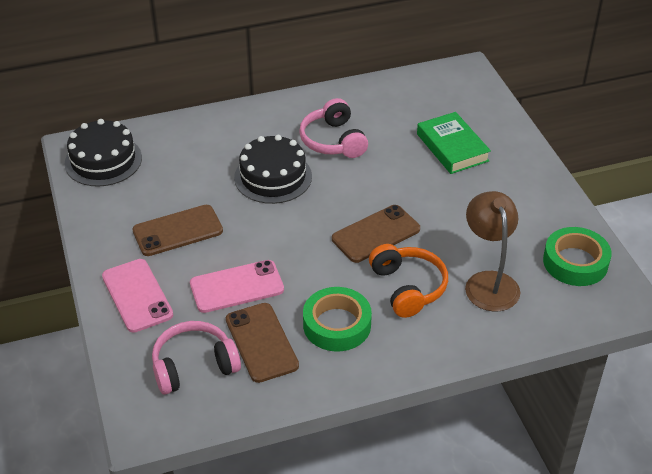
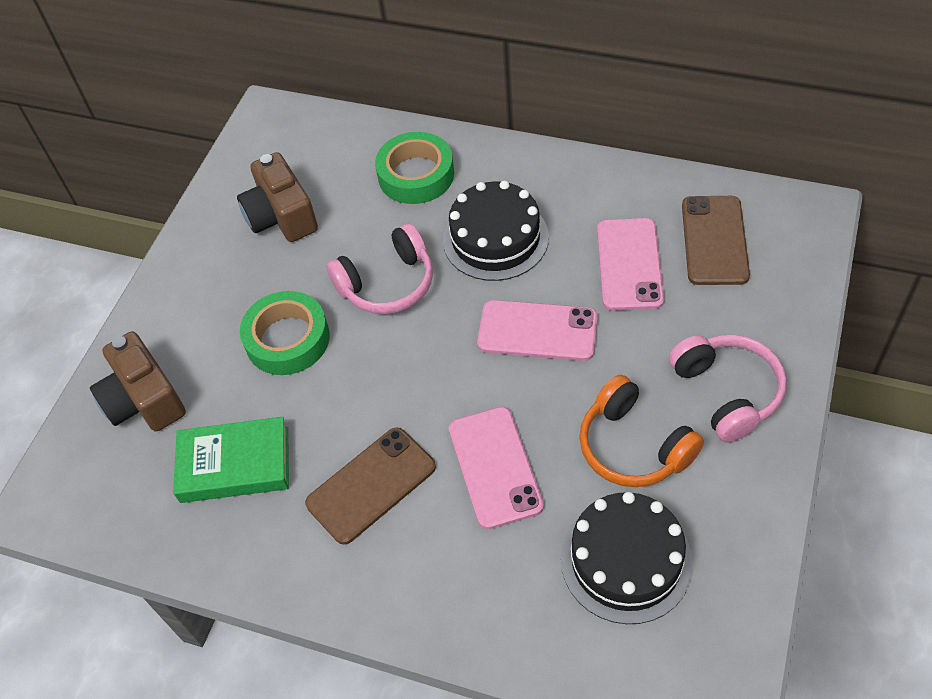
brown camera: 0 -> 2
brown lamp: 1 -> 0
brown phone: 3 -> 2
pink phone: 2 -> 3

